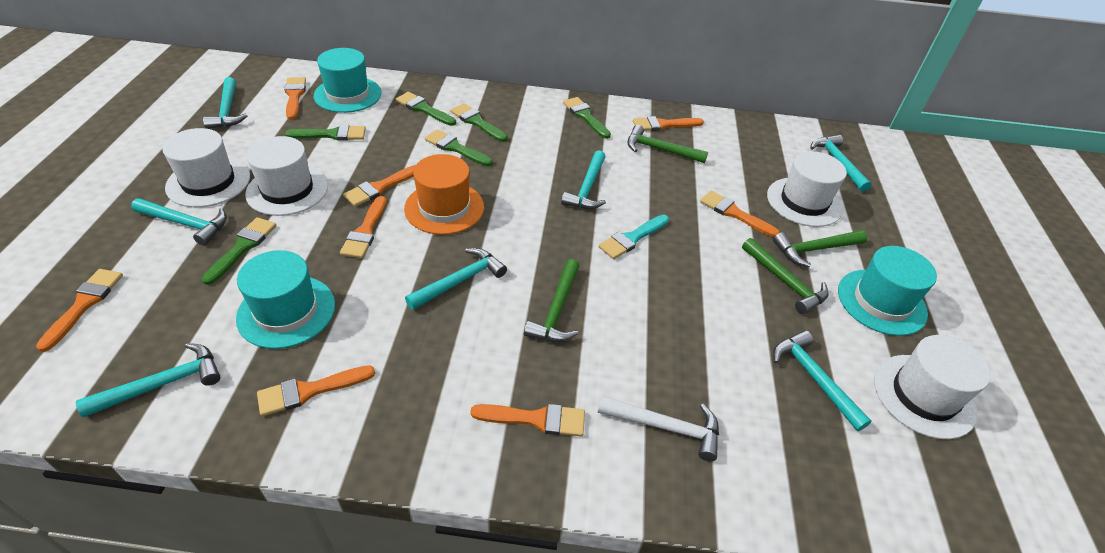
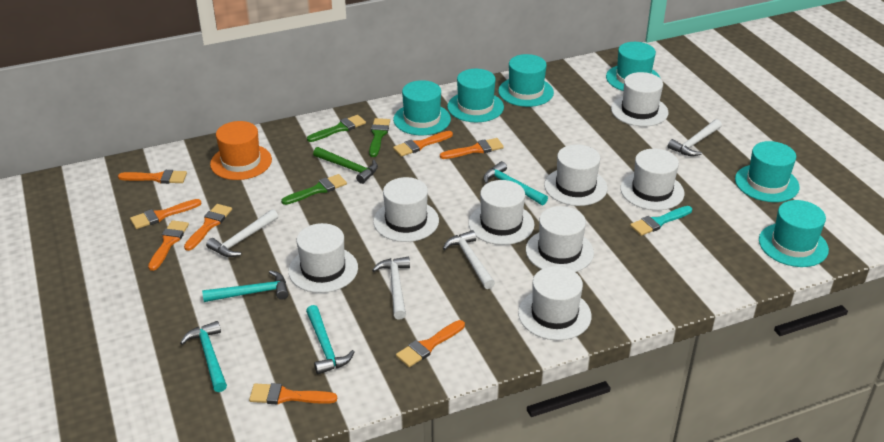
green brush: 6 -> 3
green hammer: 4 -> 1
turquoise hammer: 7 -> 4
turquoise hat: 3 -> 6
white hammer: 1 -> 4
white hat: 4 -> 8

